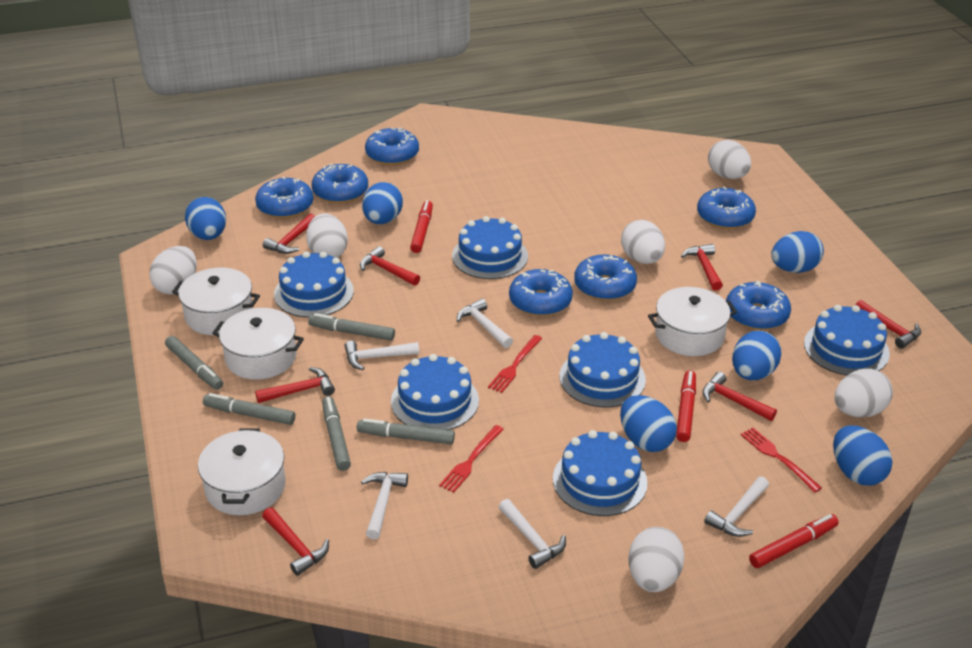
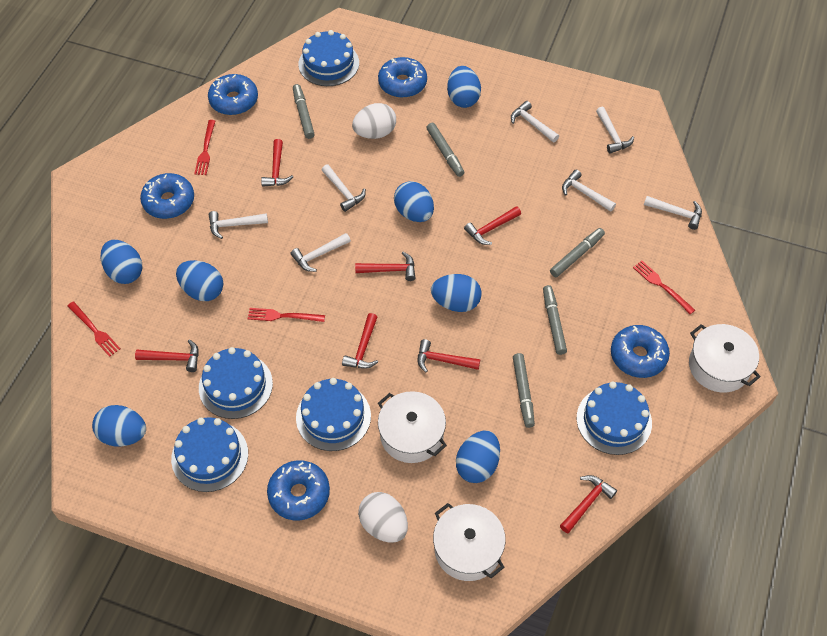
blue cake: 6 -> 5
blue donut: 7 -> 5
blue egg: 6 -> 7
red fork: 3 -> 4
red marker: 3 -> 0
white egg: 6 -> 2
white hammer: 5 -> 7
white pot: 4 -> 3

